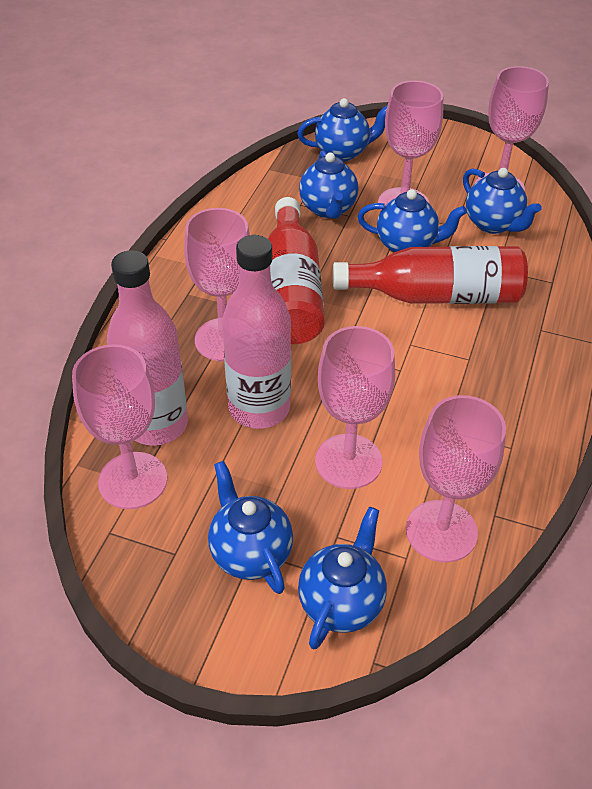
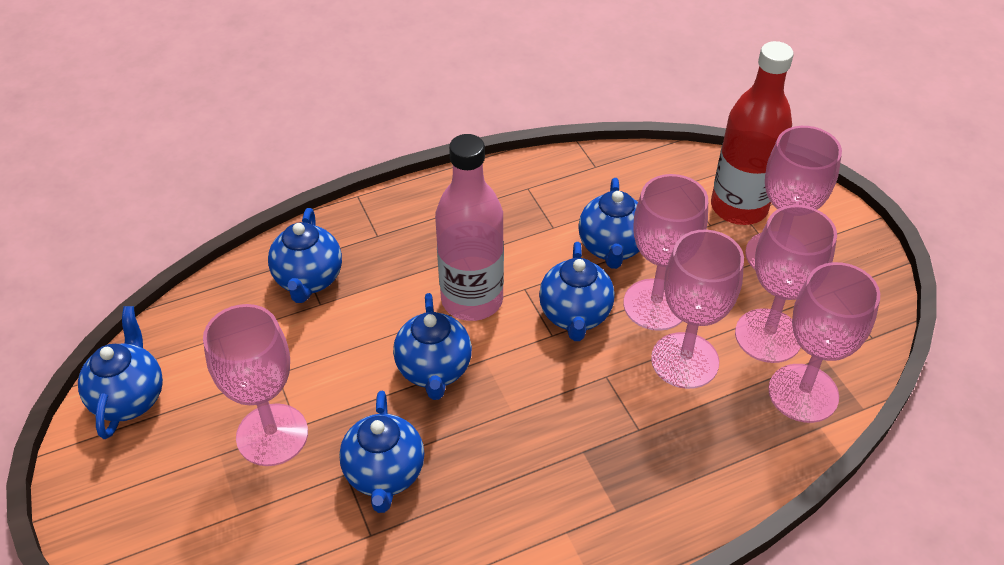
pink bottle: 2 -> 1
red bottle: 2 -> 1

